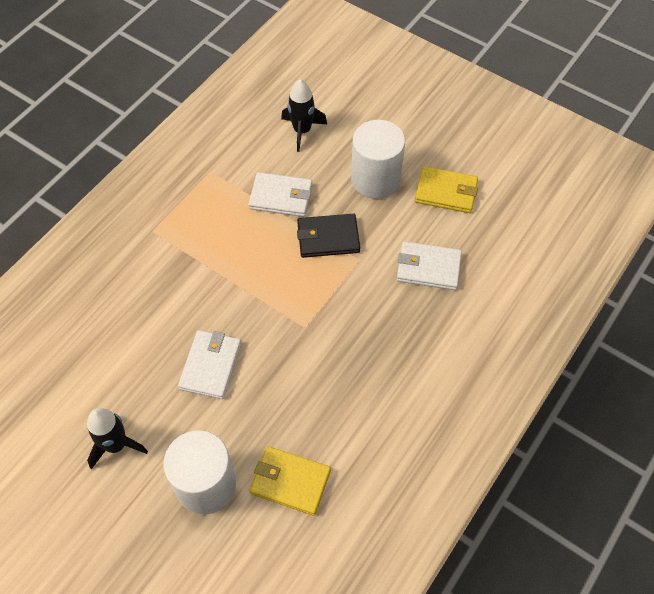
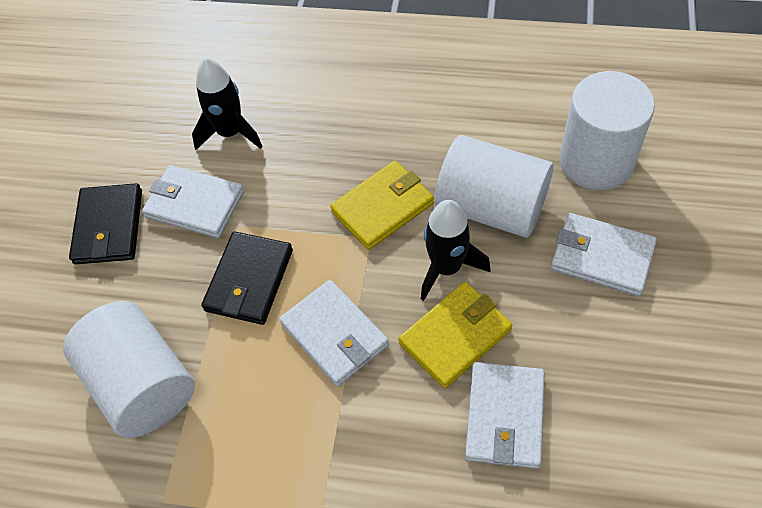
black wallet: 1 -> 2
white cylinder: 2 -> 3
white wallet: 3 -> 4

